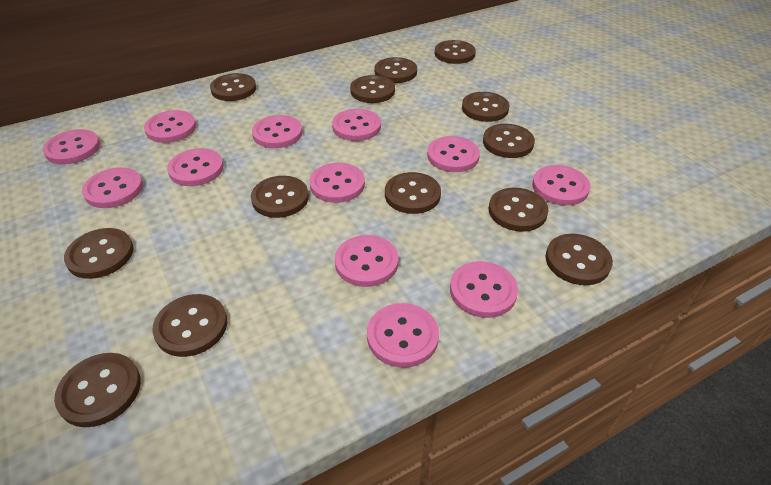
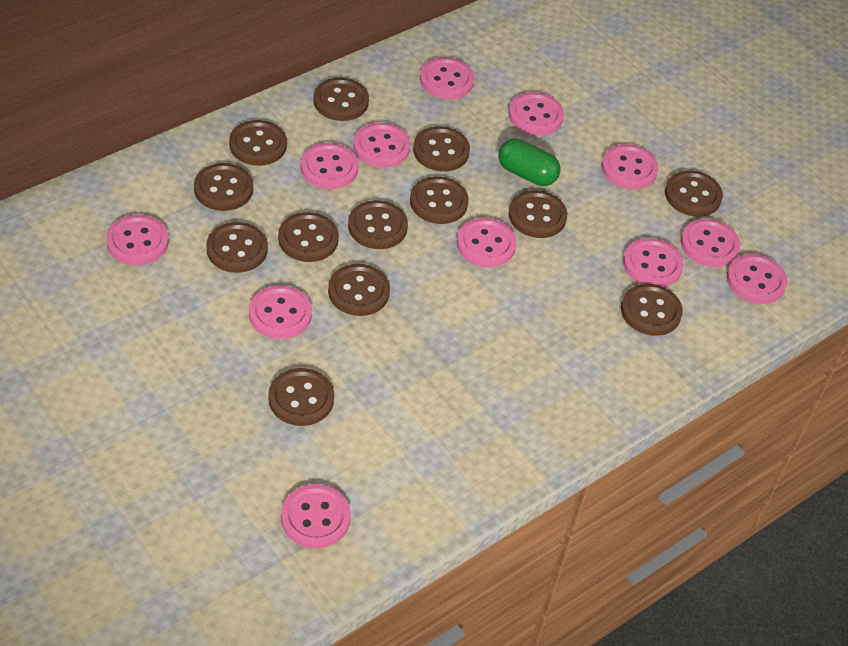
green capsule: 0 -> 1

